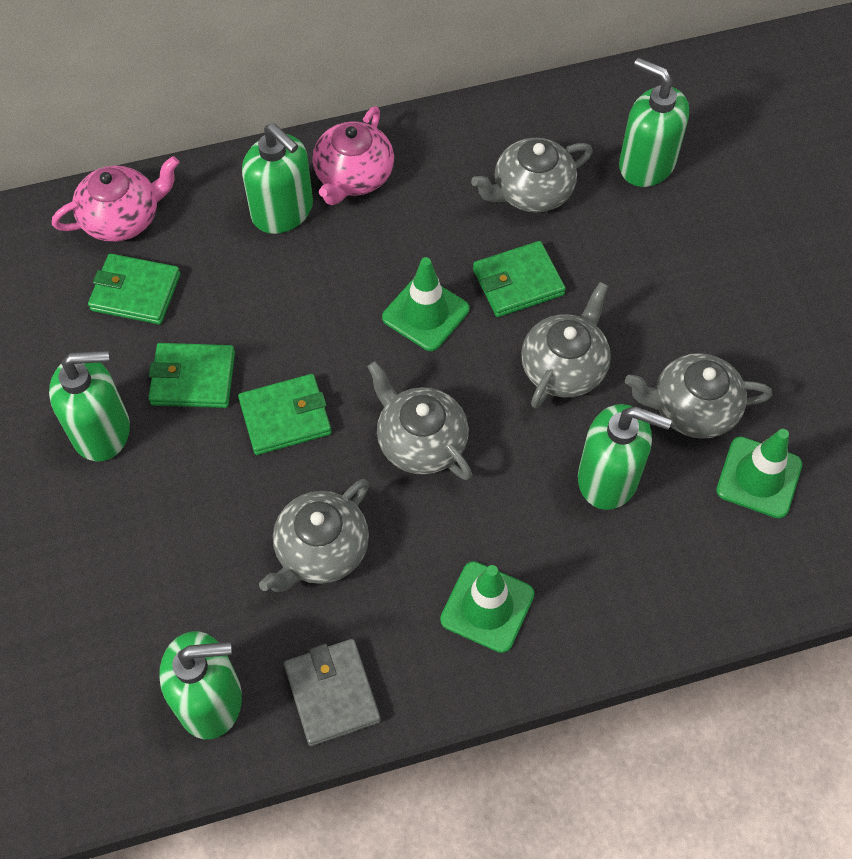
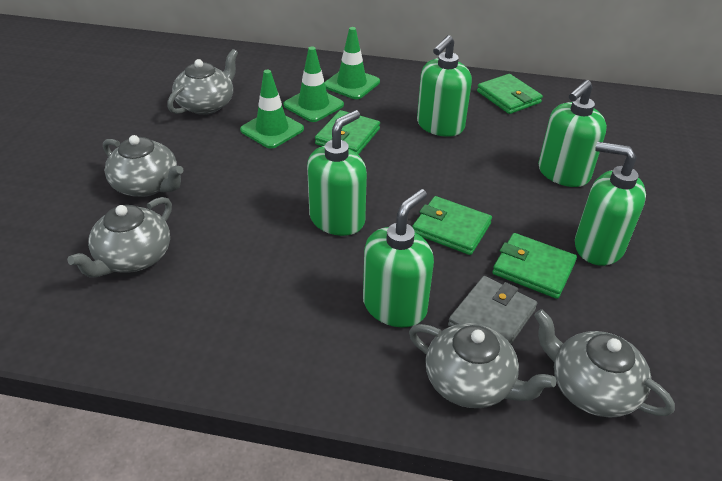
pink teapot: 2 -> 0

